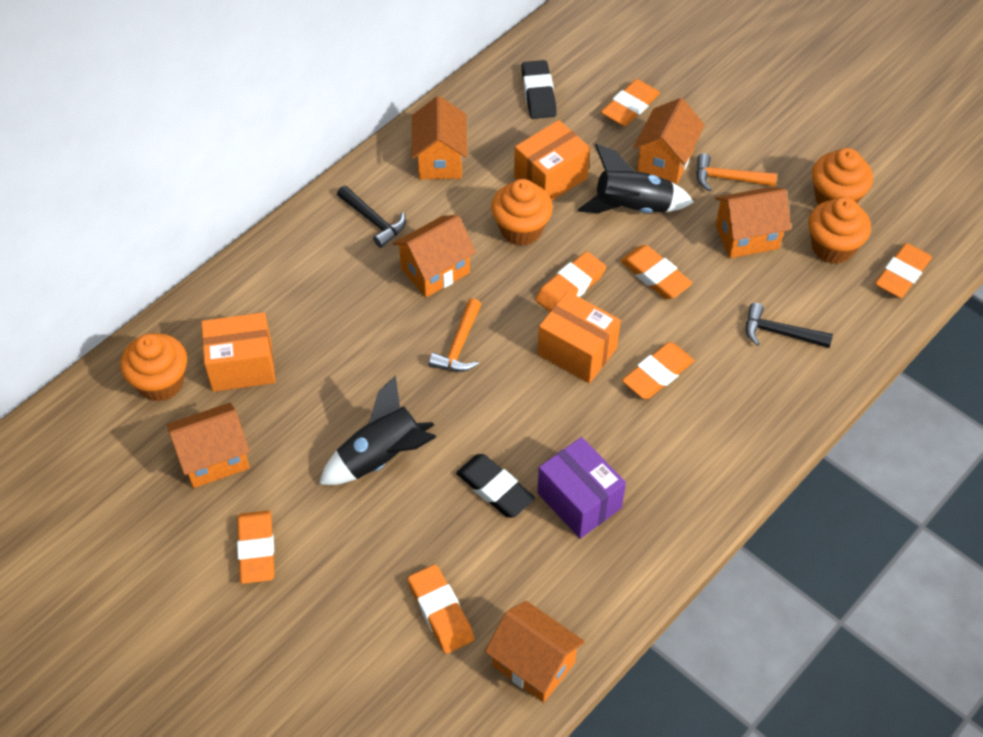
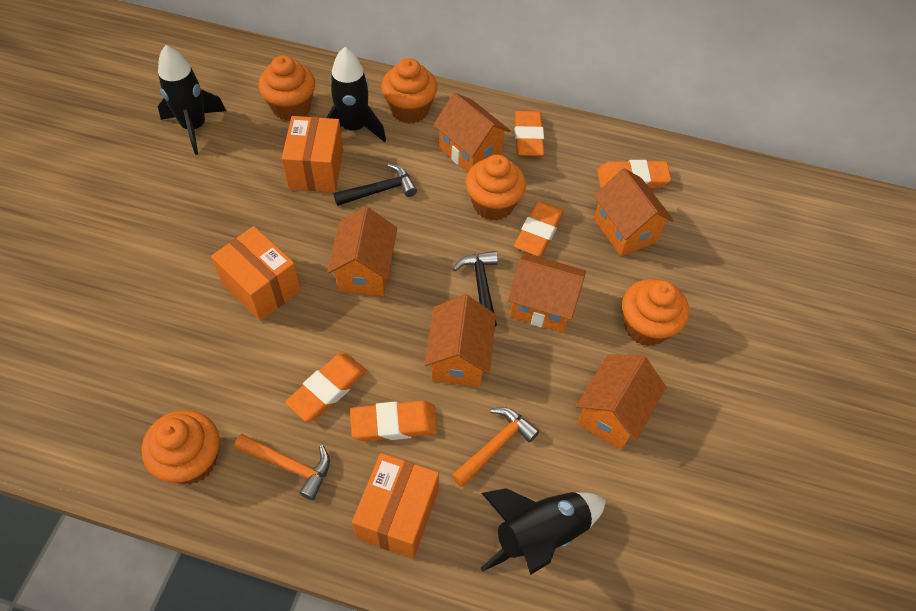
black eraser: 2 -> 0
black rocket: 2 -> 3
orange cupcake: 4 -> 5
orange eraser: 7 -> 5
purple box: 1 -> 0

